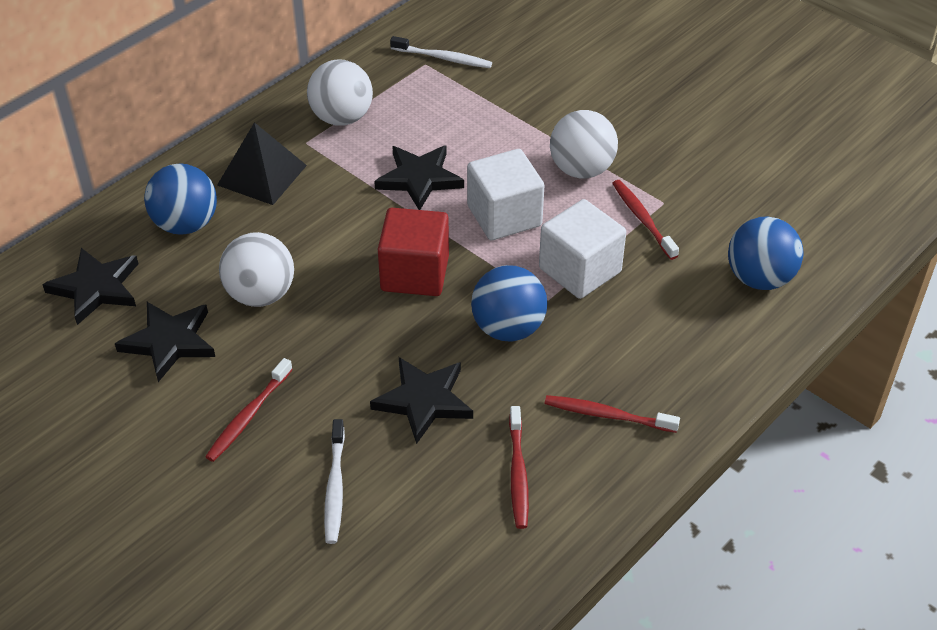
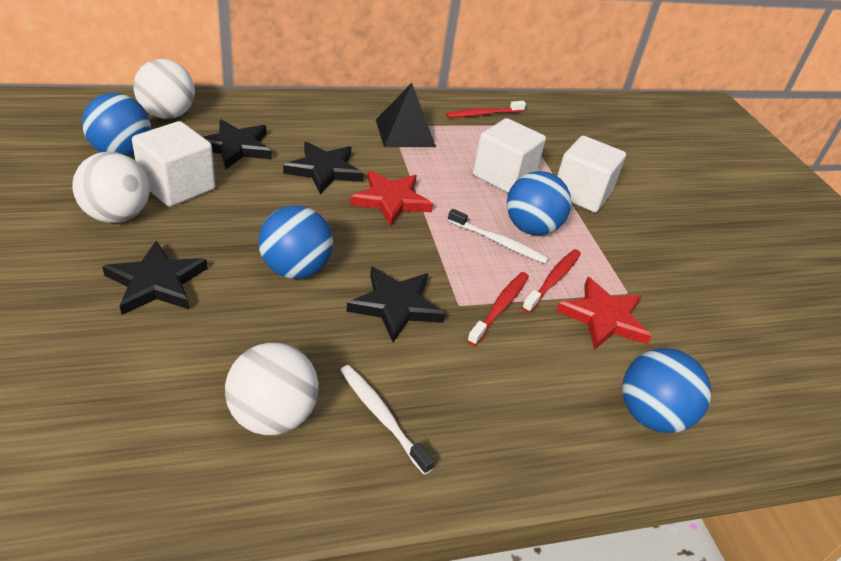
blue ball: 3 -> 4
red cube: 1 -> 0
red star: 0 -> 2
red toothbrush: 4 -> 3
white cube: 2 -> 3

